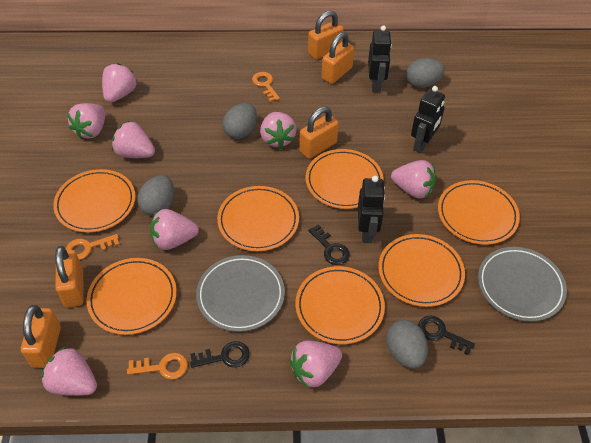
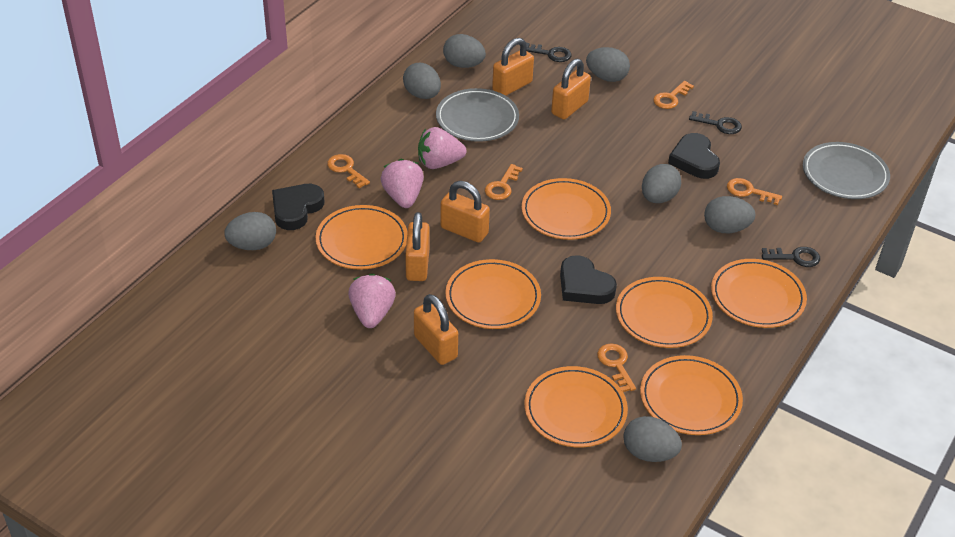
black heart: 0 -> 3
black robot: 3 -> 0
grey egg: 4 -> 7
orange key: 3 -> 5
pink strawberry: 8 -> 3

